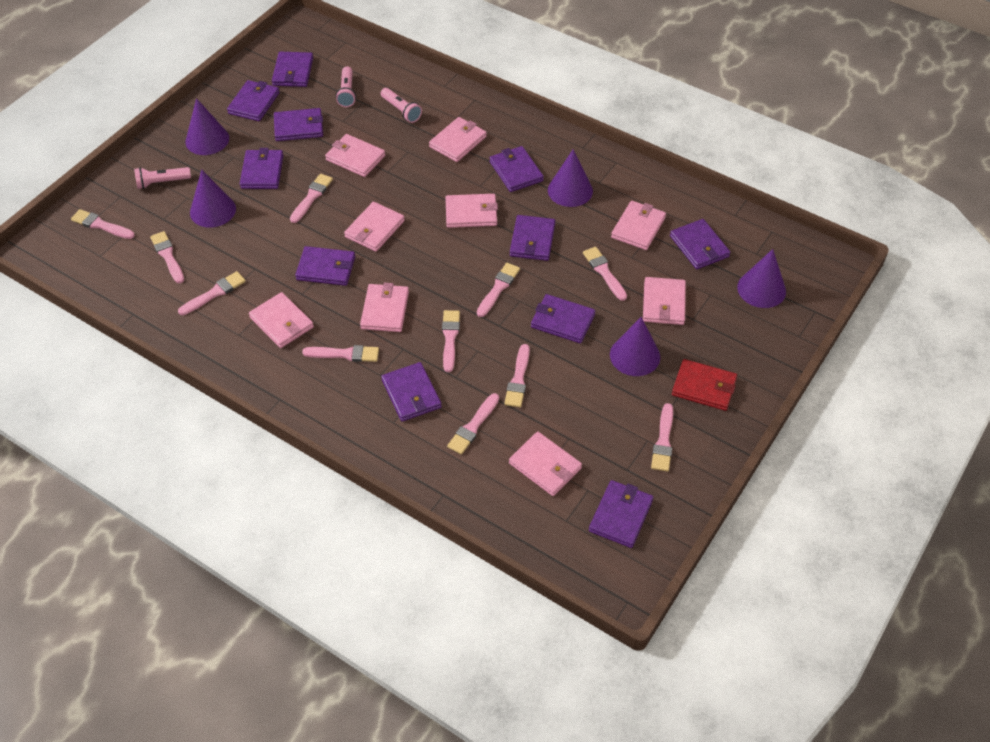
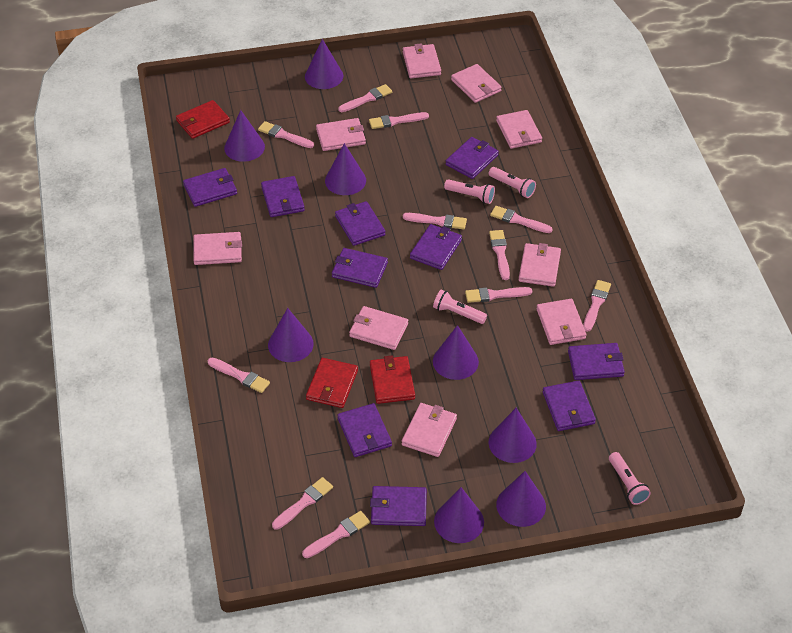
pink flashlight: 3 -> 4
purple cone: 5 -> 8
purple wallet: 11 -> 10
red wallet: 1 -> 3

